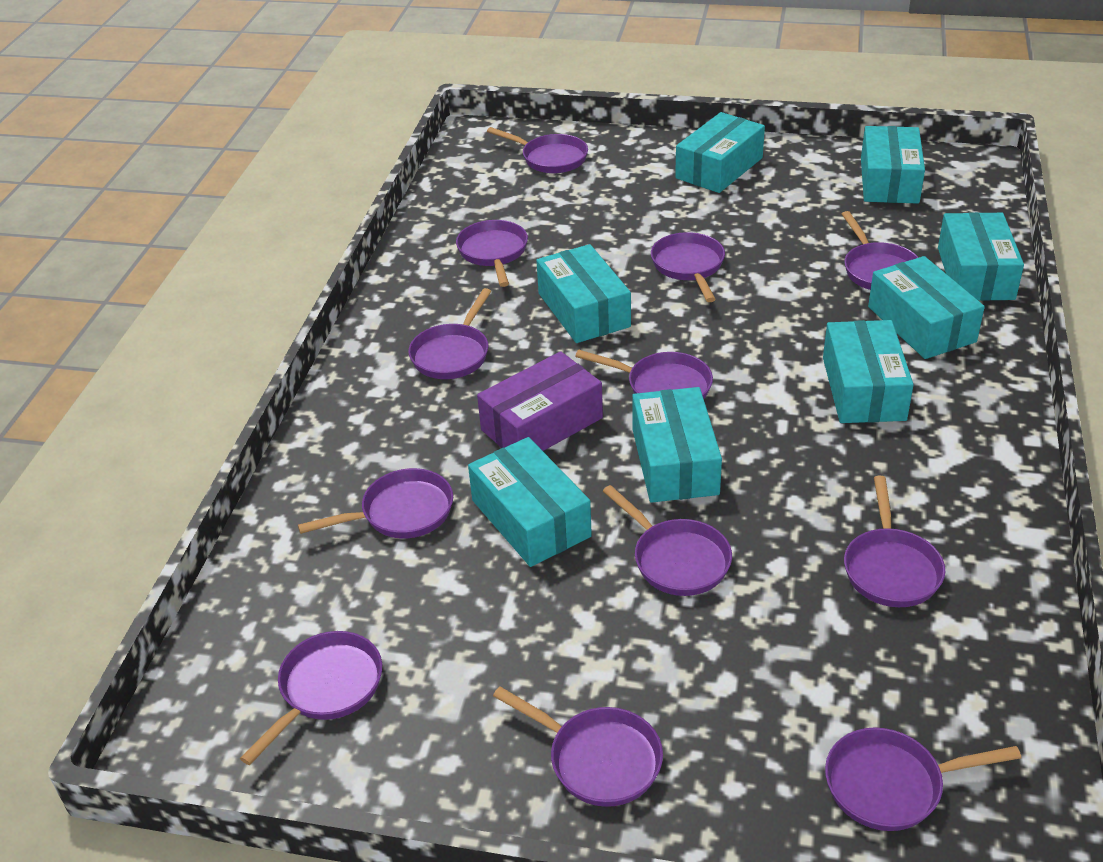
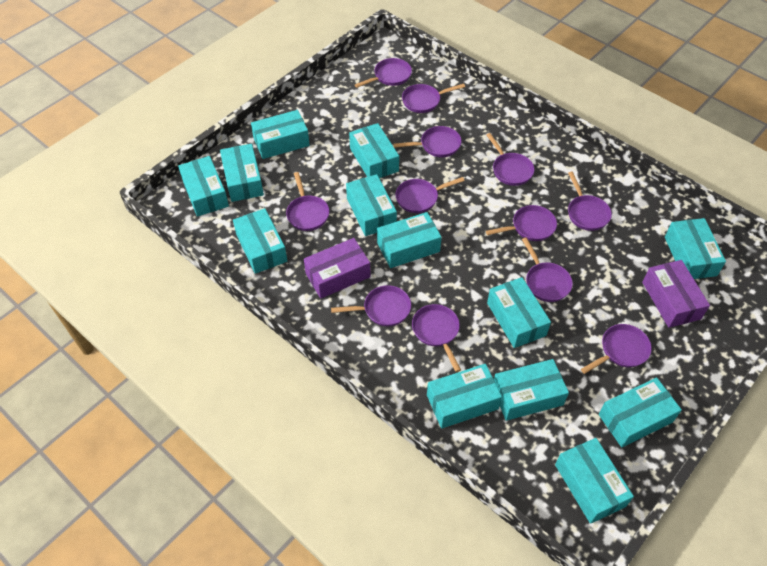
purple box: 1 -> 2
turquoise box: 8 -> 13

